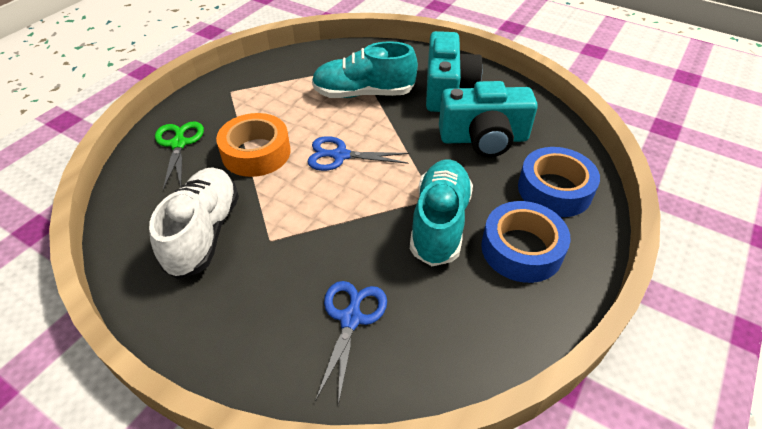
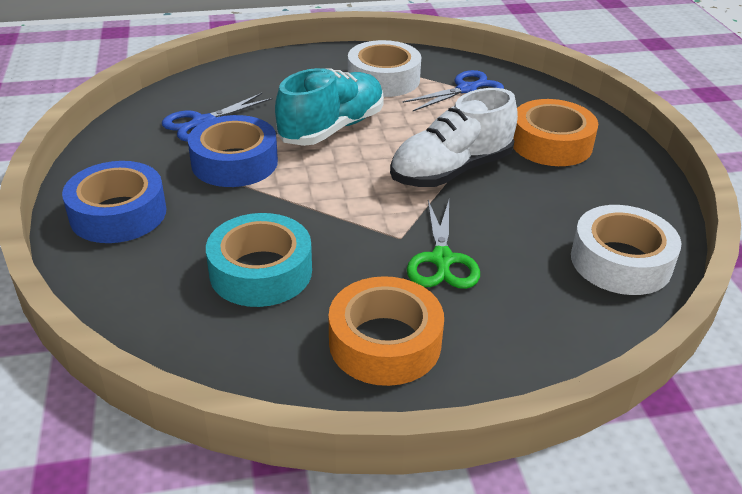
orange tape: 1 -> 2
turquoise camera: 2 -> 0
turquoise shoe: 2 -> 1
turquoise tape: 0 -> 1
white tape: 0 -> 2

